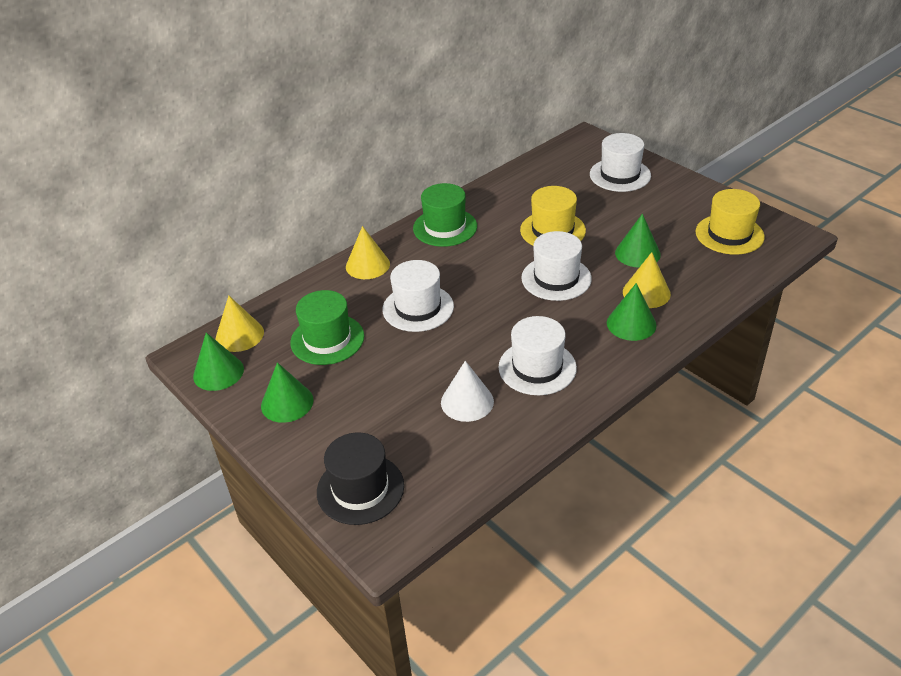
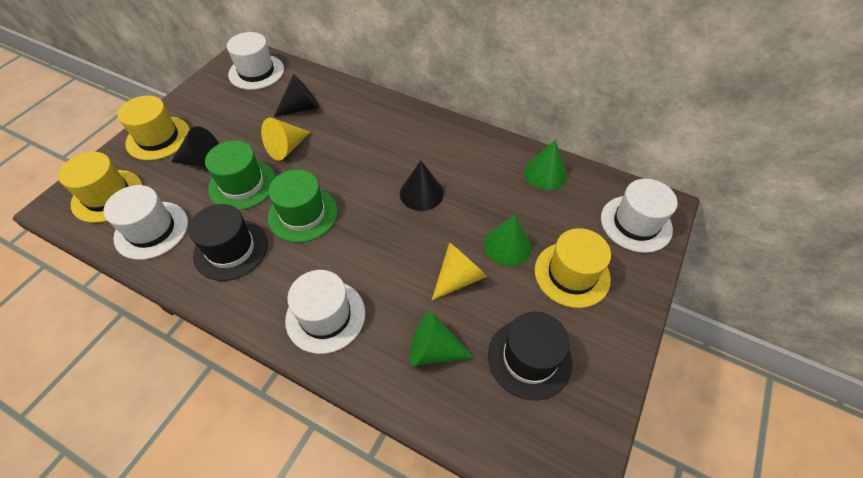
black cone: 0 -> 3
black hat: 1 -> 2
green cone: 4 -> 3
white cone: 1 -> 0
yellow cone: 3 -> 2
yellow hat: 2 -> 3

